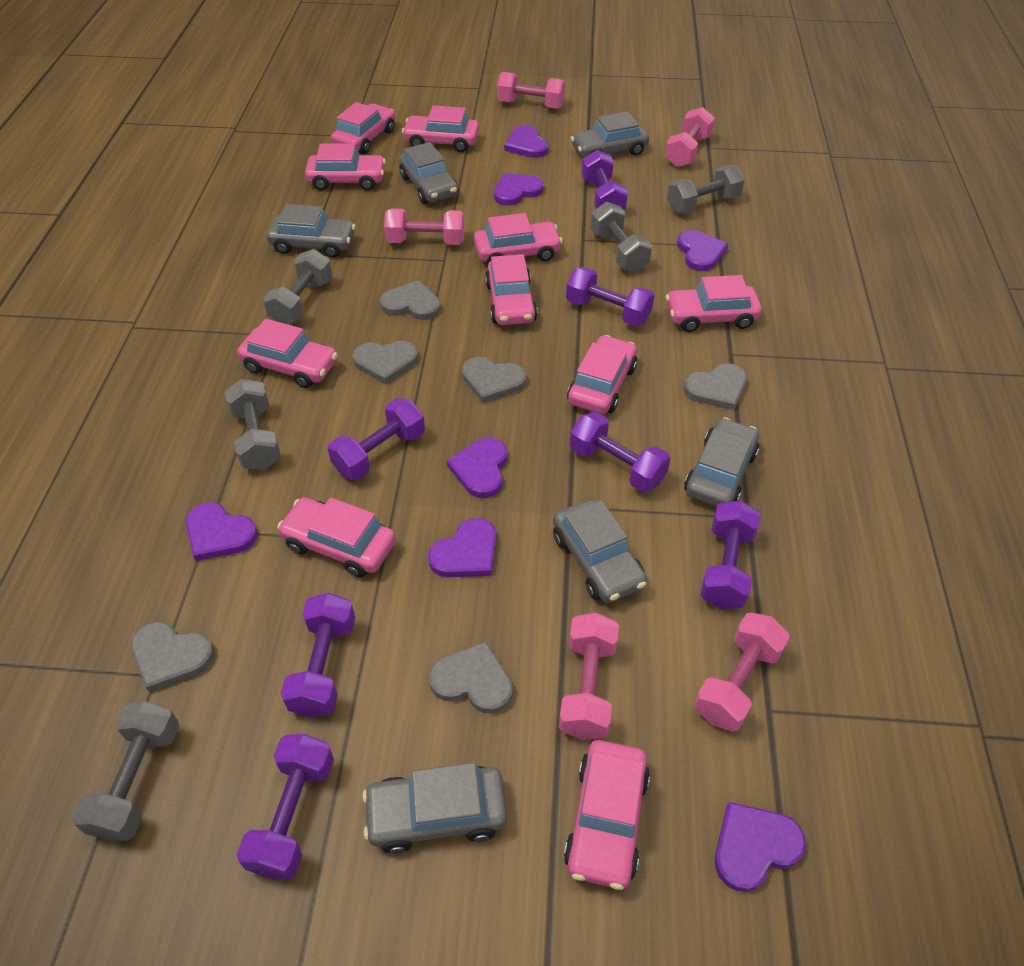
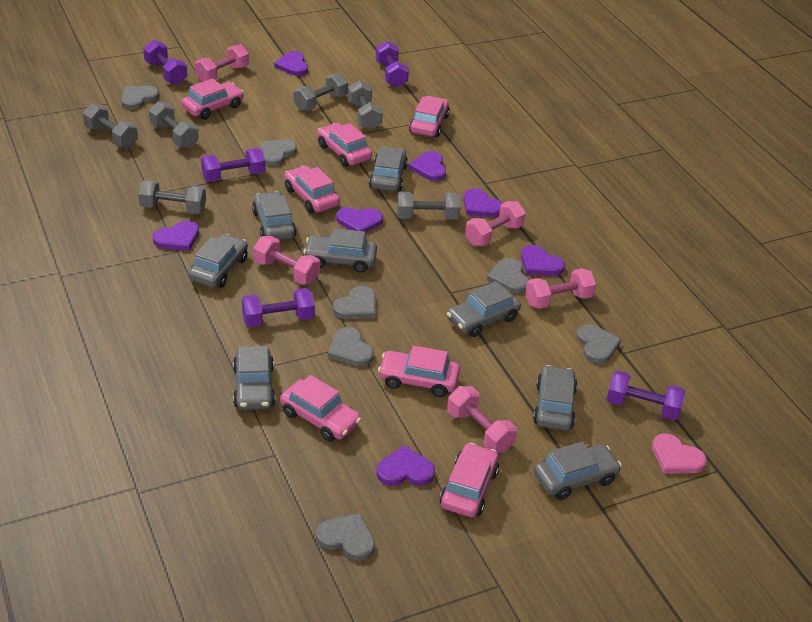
grey car: 6 -> 8
grey dumbbell: 5 -> 6
grey heart: 6 -> 7
pink car: 10 -> 7
pink heart: 0 -> 1
purple dumbbell: 7 -> 5

